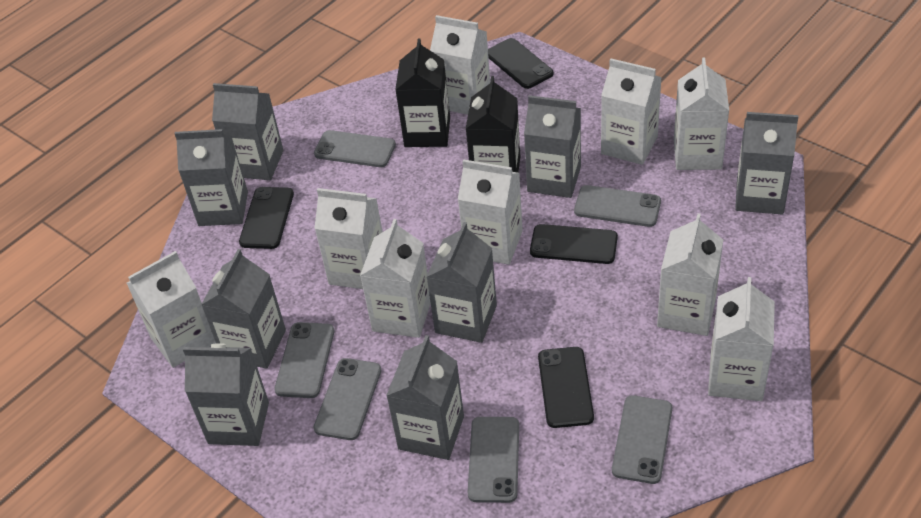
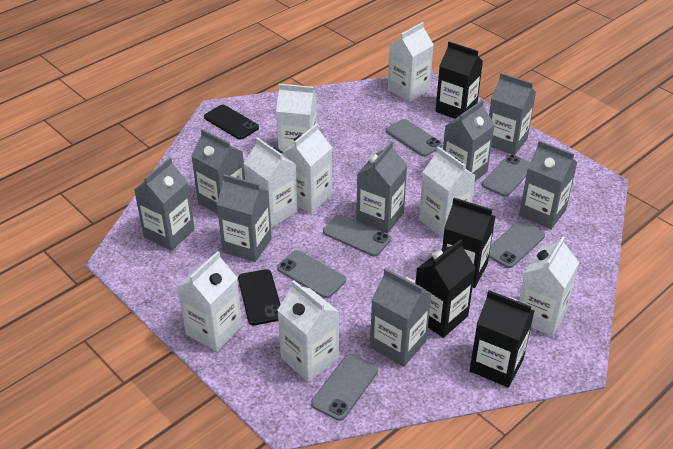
black carton: 2 -> 4
black phone: 4 -> 2
white carton: 9 -> 8

